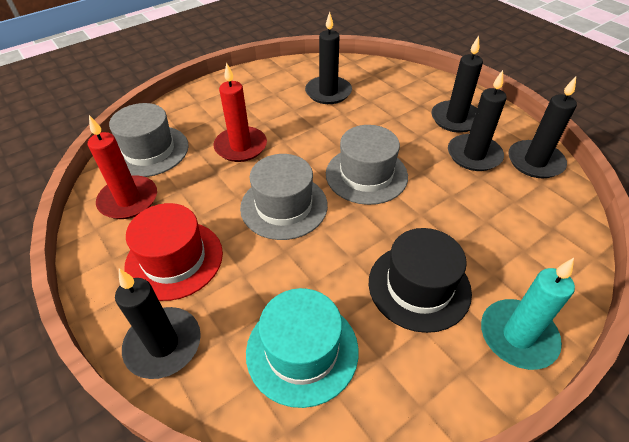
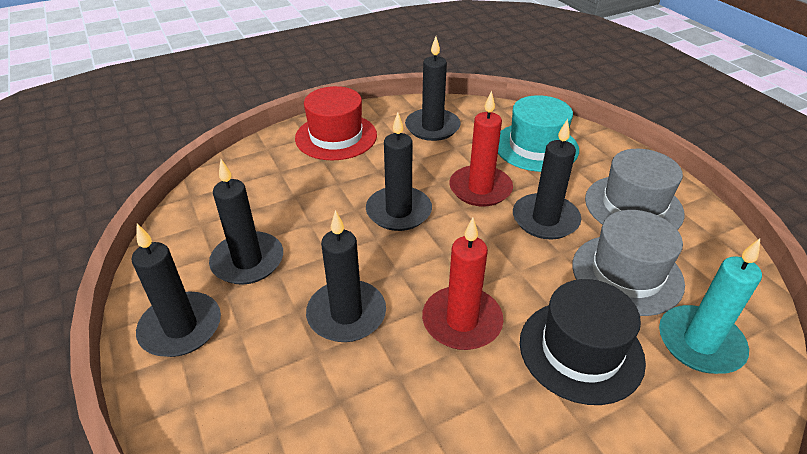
black candle: 5 -> 6
grey hat: 3 -> 2

